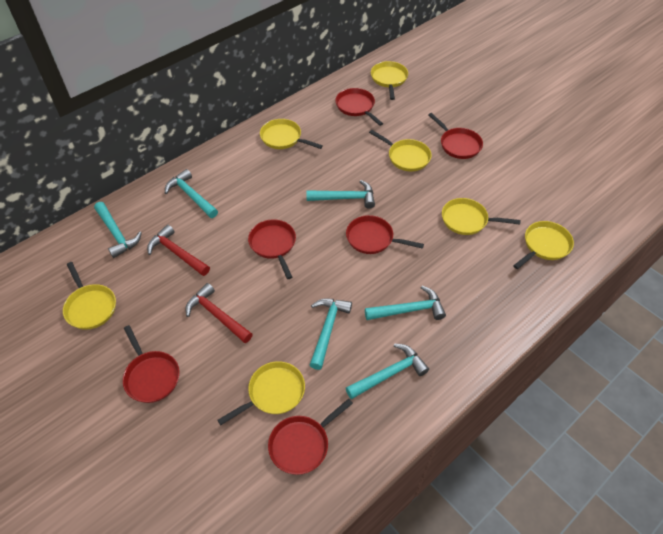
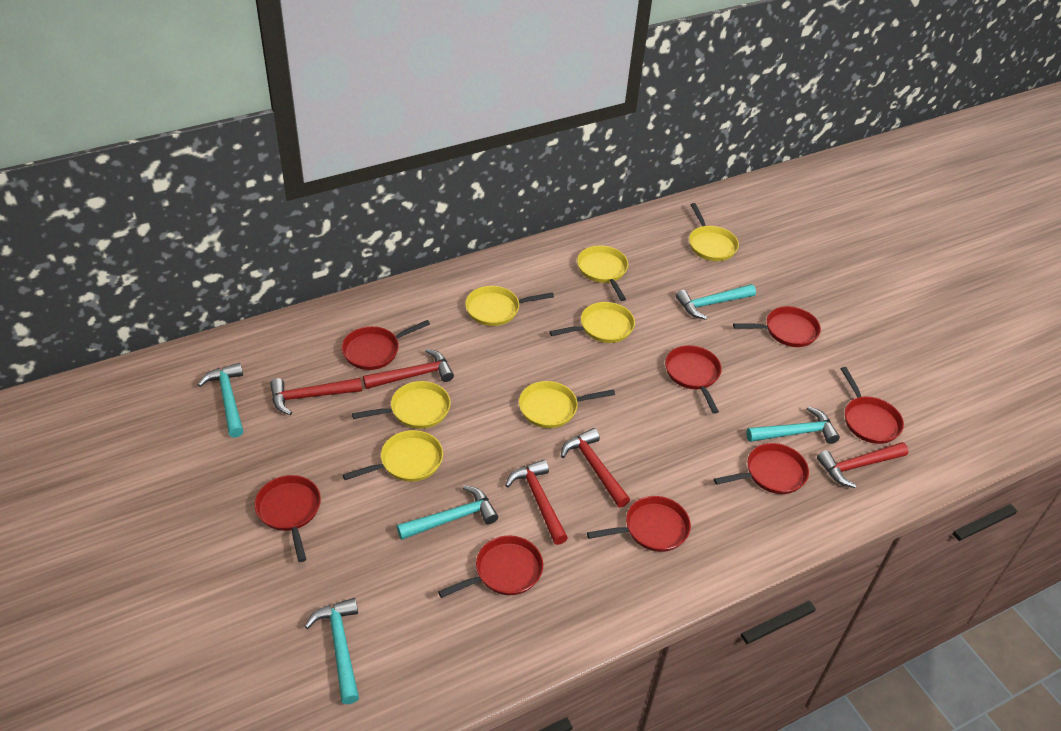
red hammer: 2 -> 5
red pan: 6 -> 8
turquoise hammer: 6 -> 5

